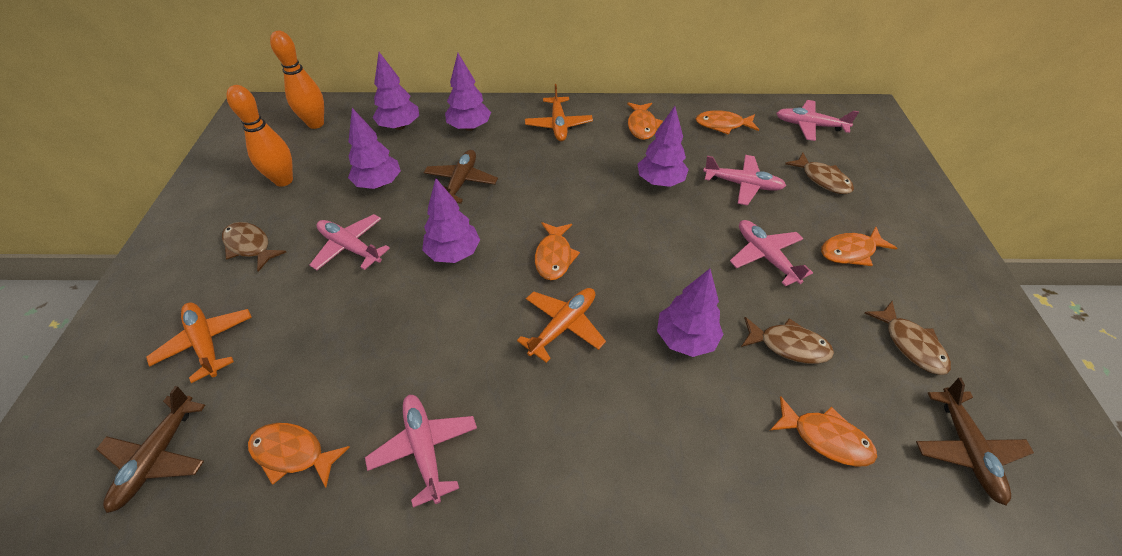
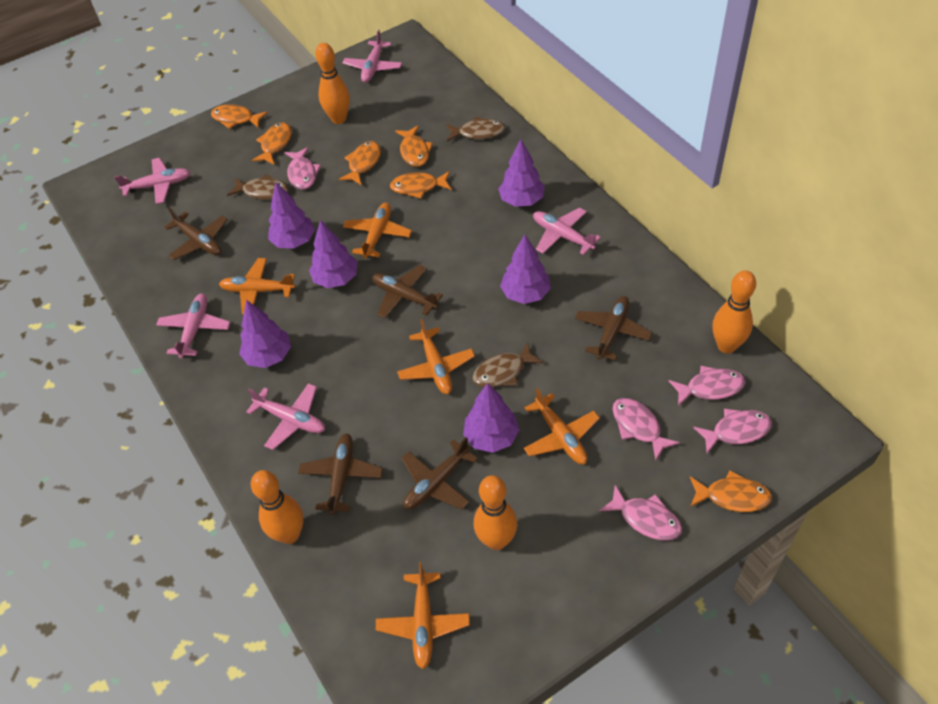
brown fish: 4 -> 3
brown plane: 3 -> 5
orange bowling pin: 2 -> 4
orange plane: 3 -> 5
pink fish: 0 -> 5

